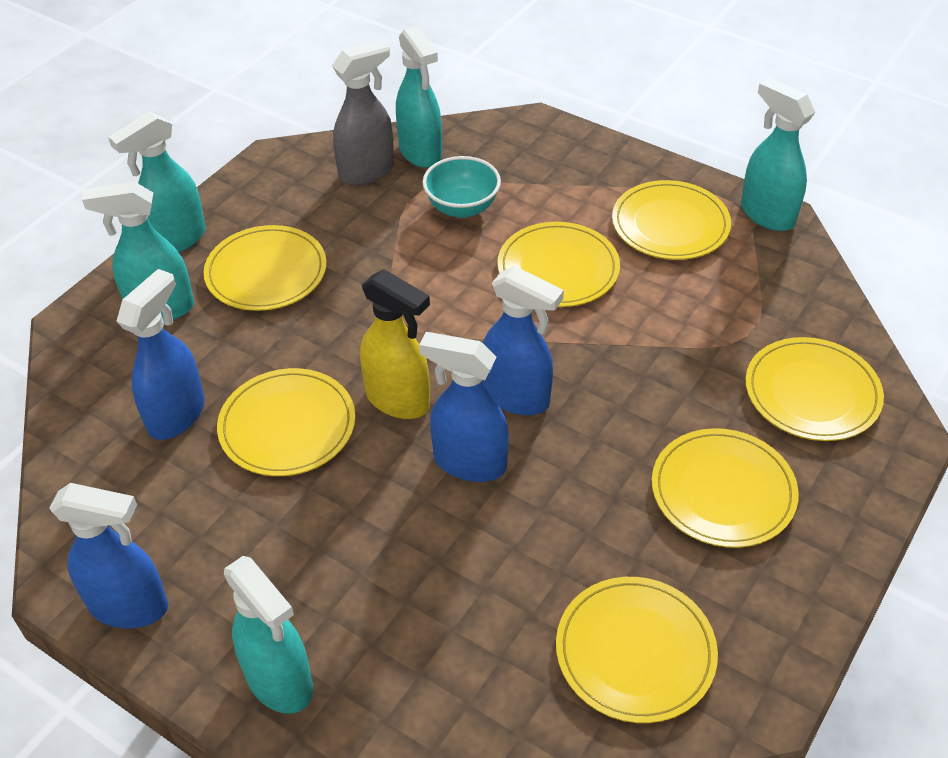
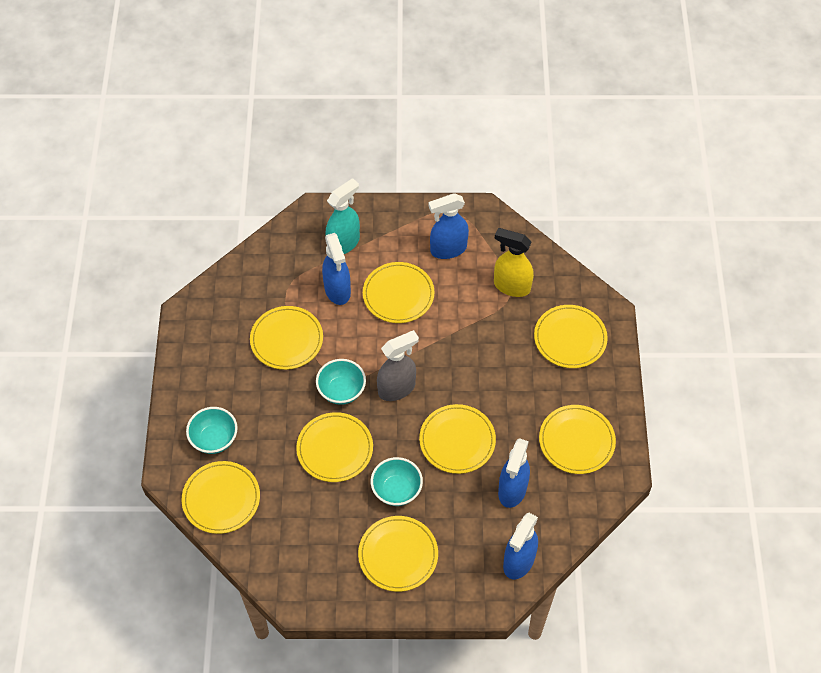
turquoise bowl: 1 -> 3
turquoise spray bottle: 5 -> 1
yellow plate: 7 -> 8

